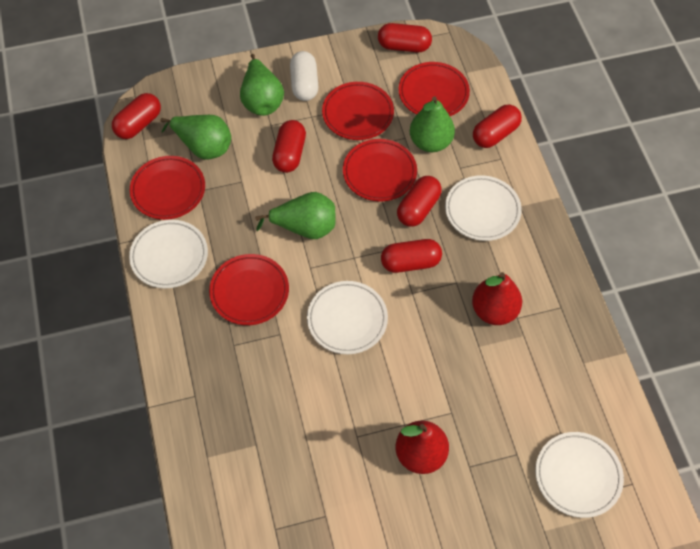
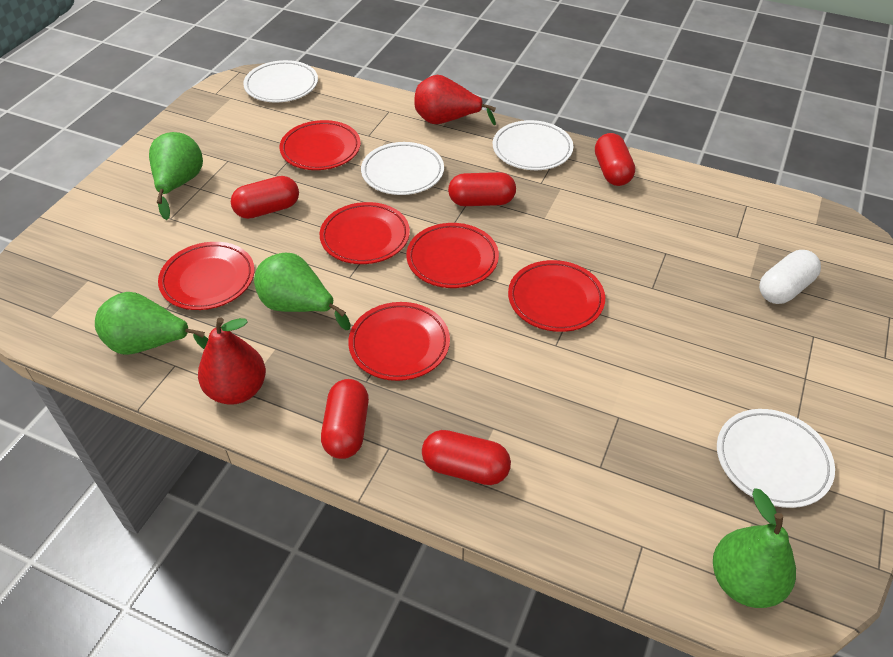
red capsule: 6 -> 5
red plate: 5 -> 6

